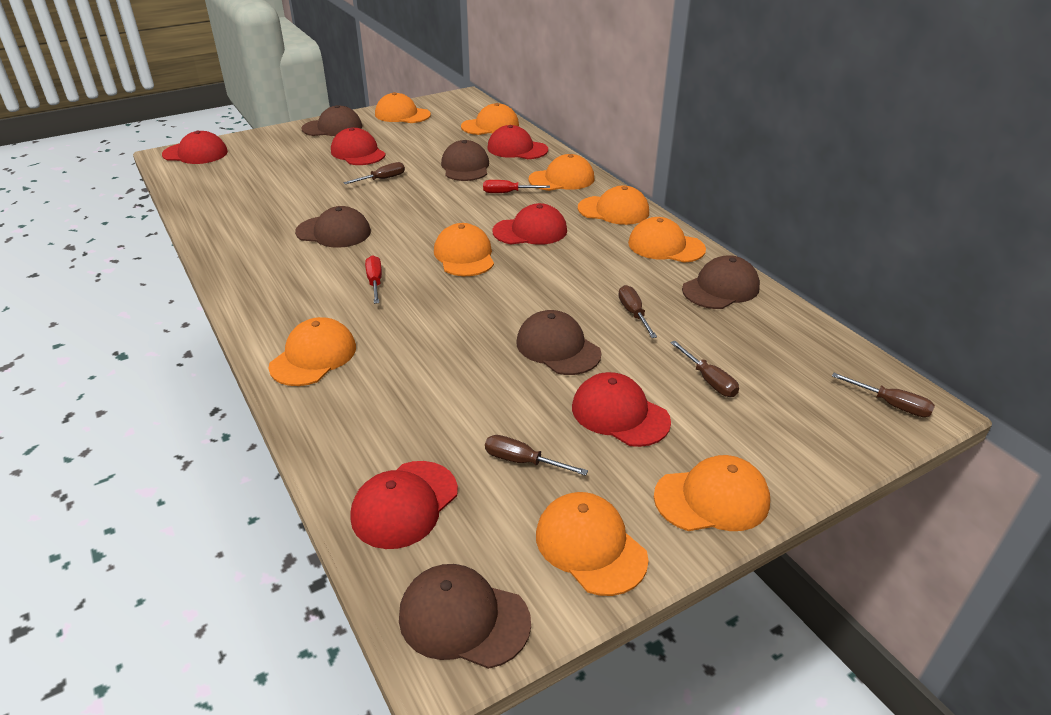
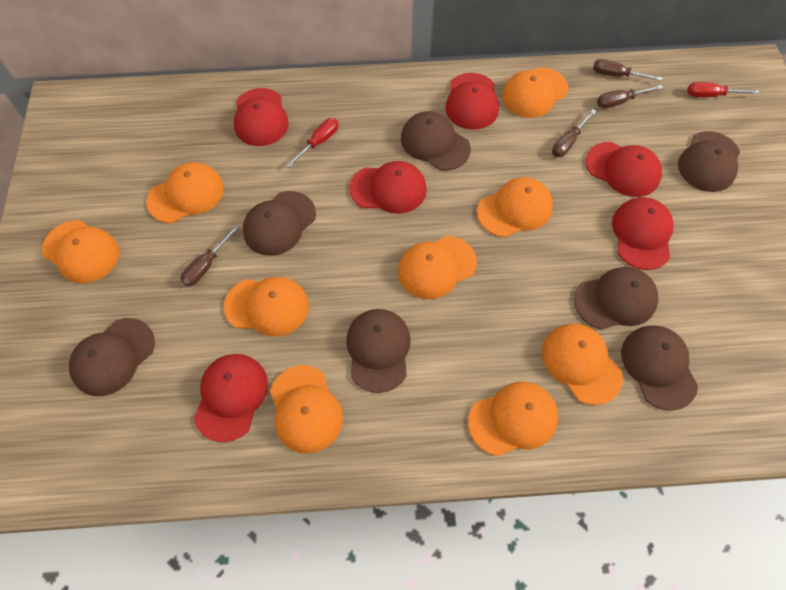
brown cap: 6 -> 7
brown screwdriver: 5 -> 4

